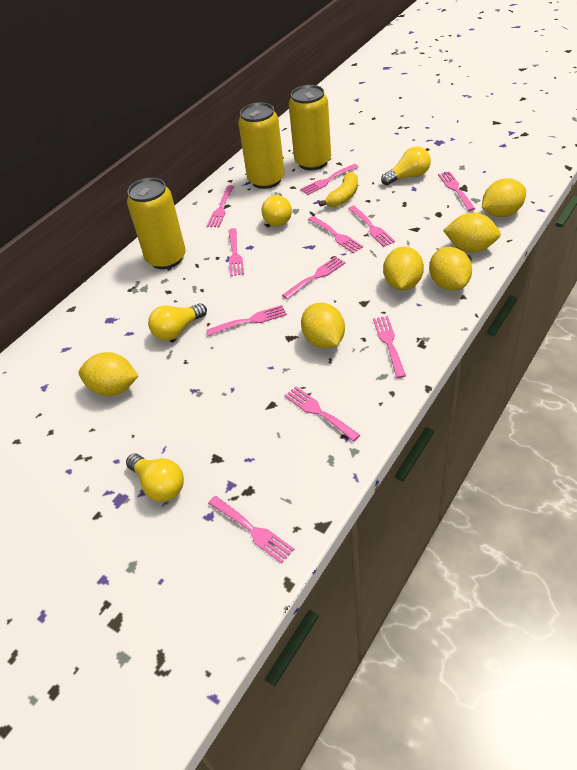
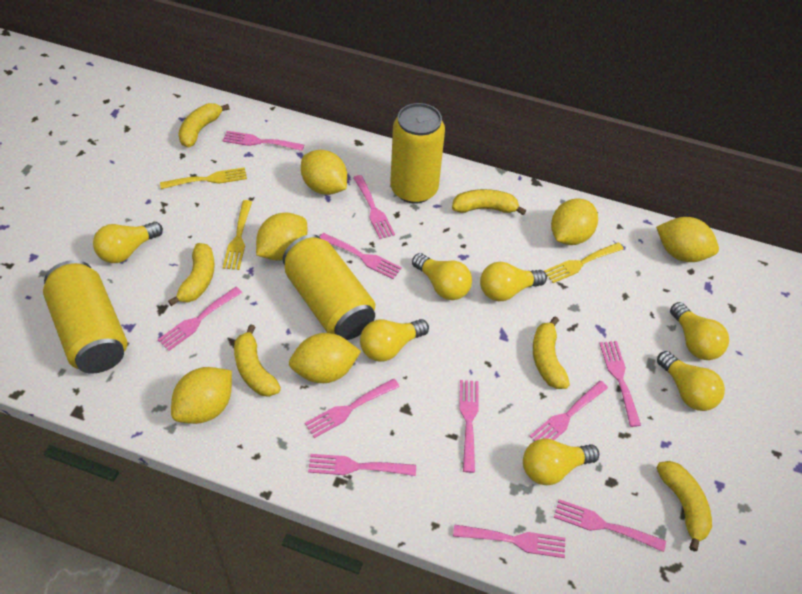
yellow banana: 1 -> 6
yellow fork: 0 -> 3
yellow light bulb: 4 -> 7

